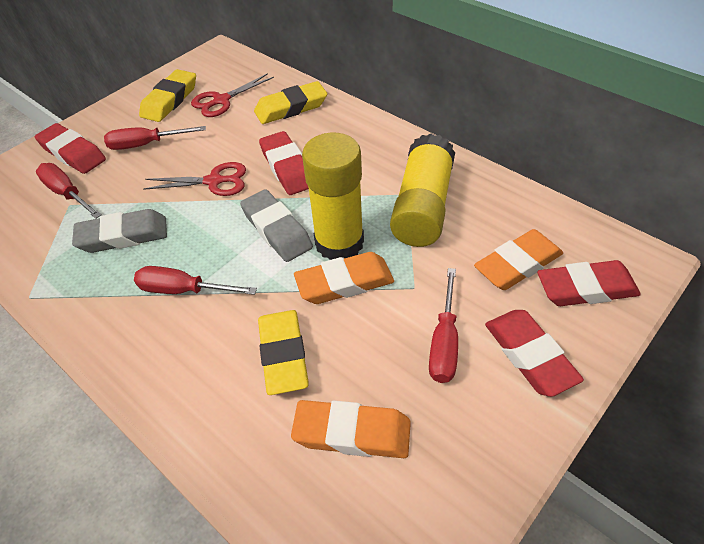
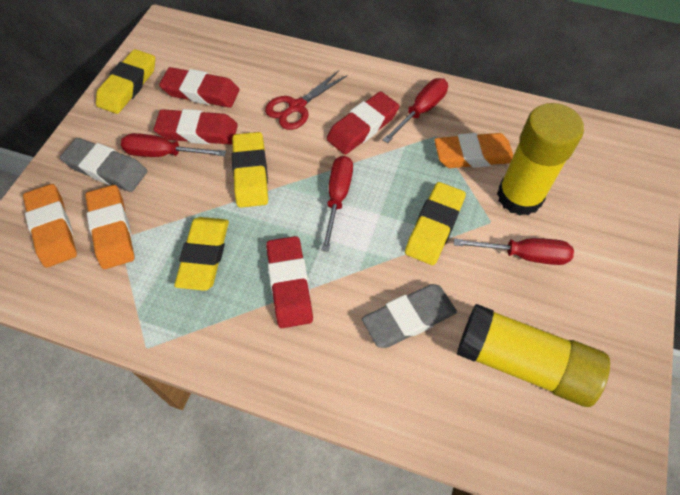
red scissors: 2 -> 1
yellow eraser: 3 -> 4

